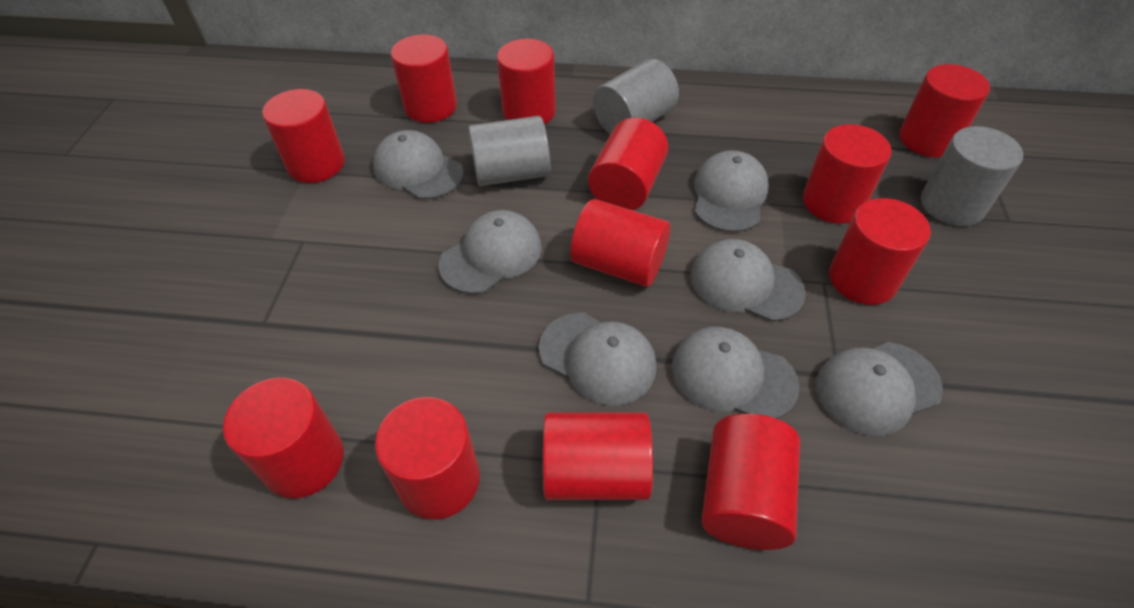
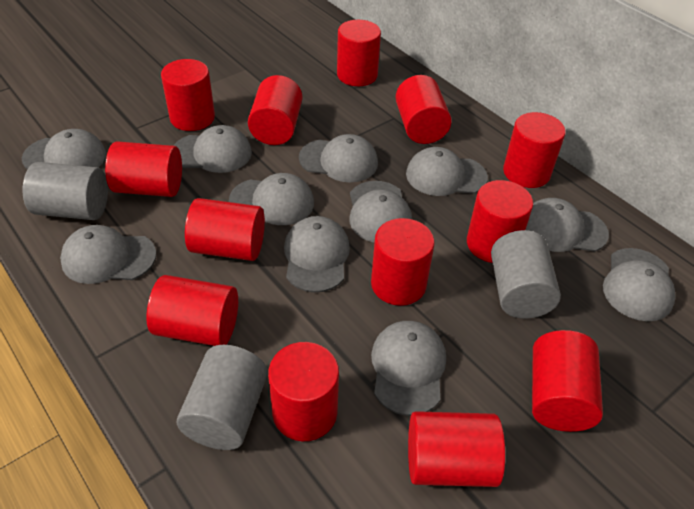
grey cap: 7 -> 11
red cylinder: 12 -> 13

